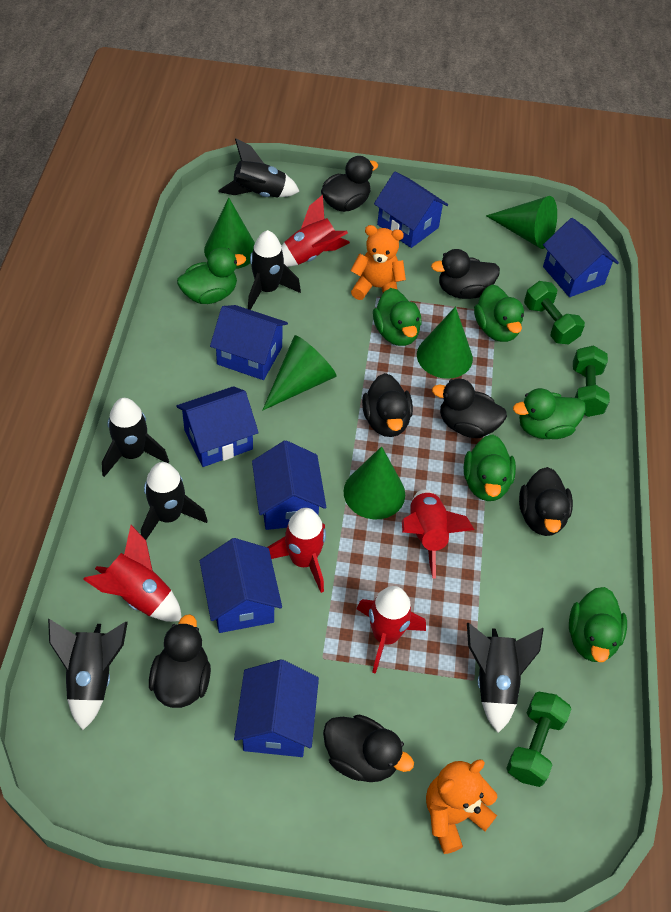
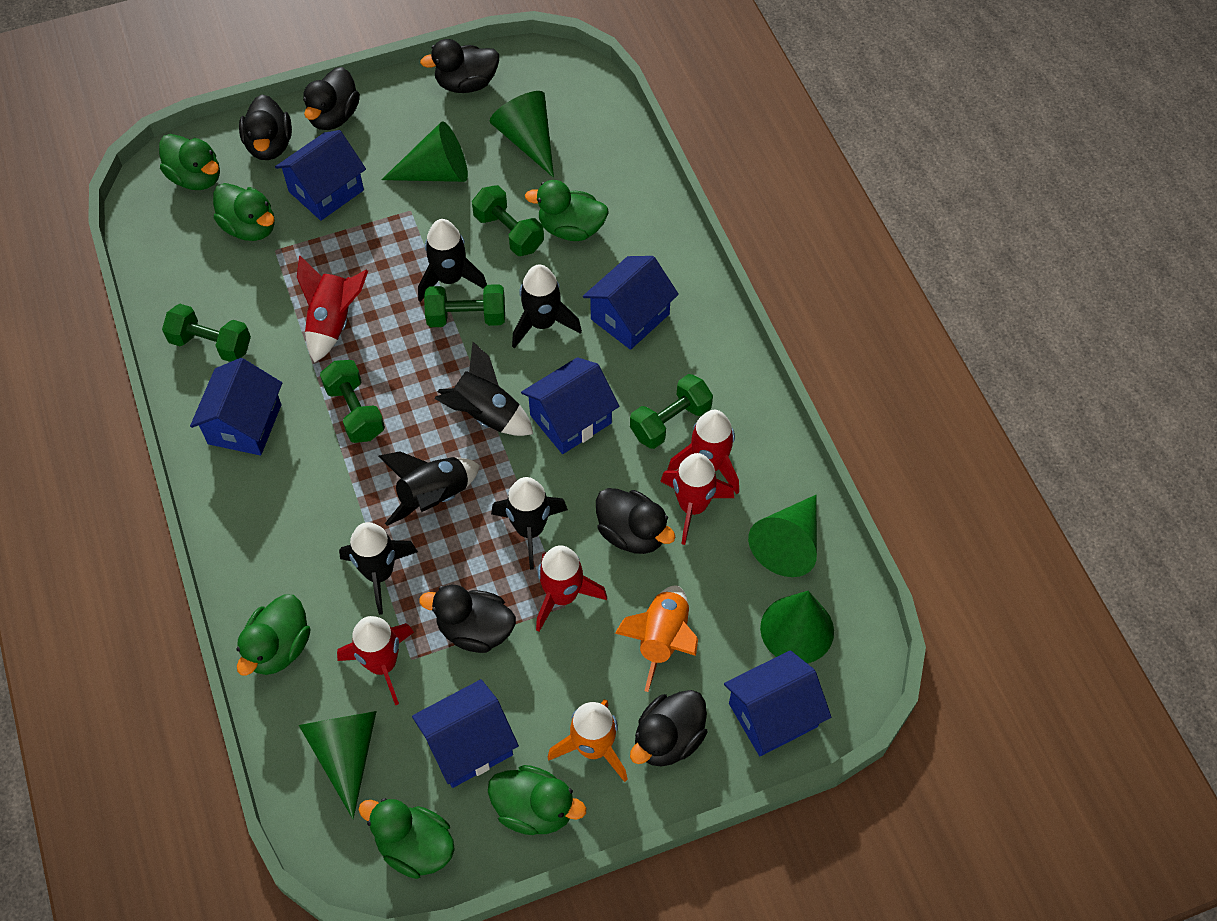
black duck: 7 -> 6
blue house: 7 -> 6
green dumbbell: 3 -> 5
orange rocket: 0 -> 2
orange teddy bear: 2 -> 0

